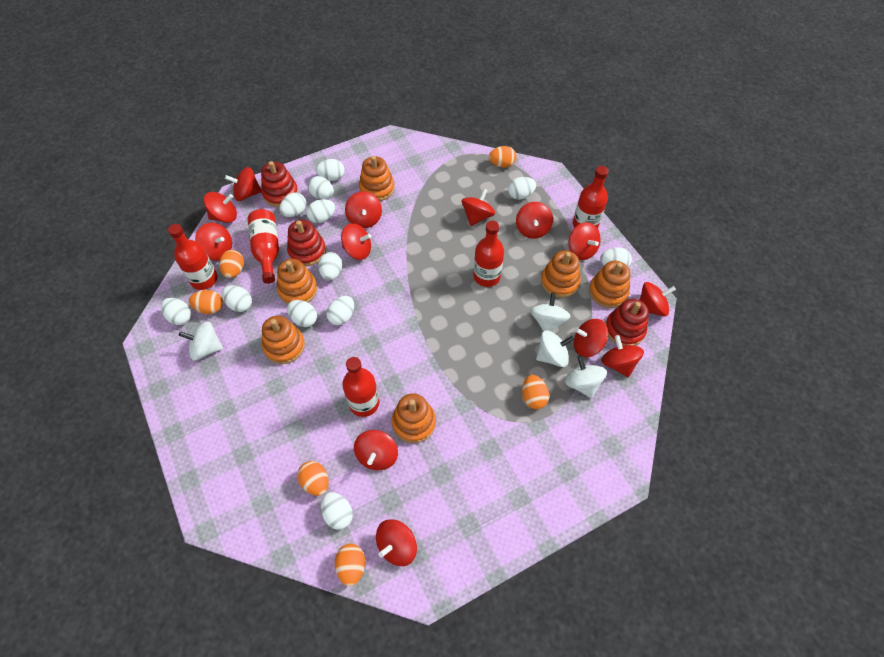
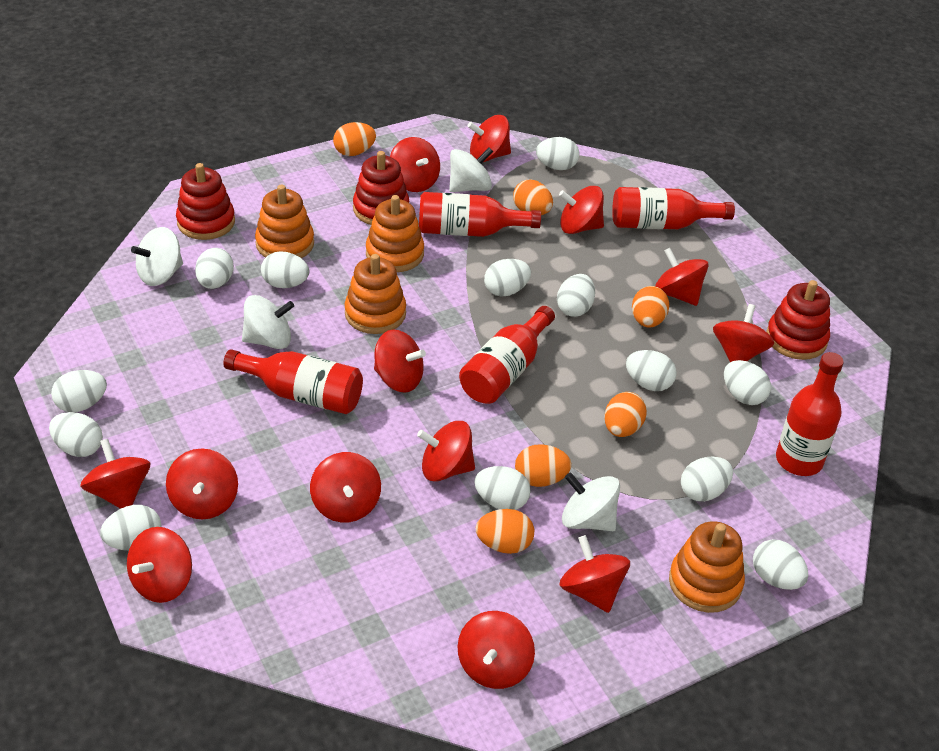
orange stacking toy: 6 -> 4
white egg: 12 -> 13

